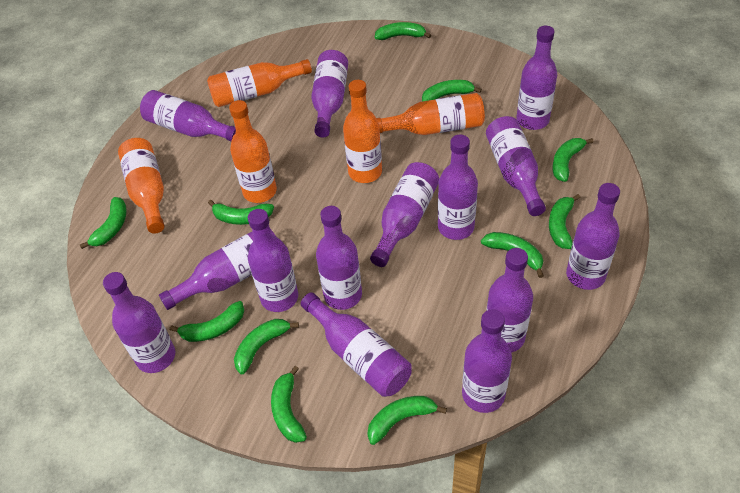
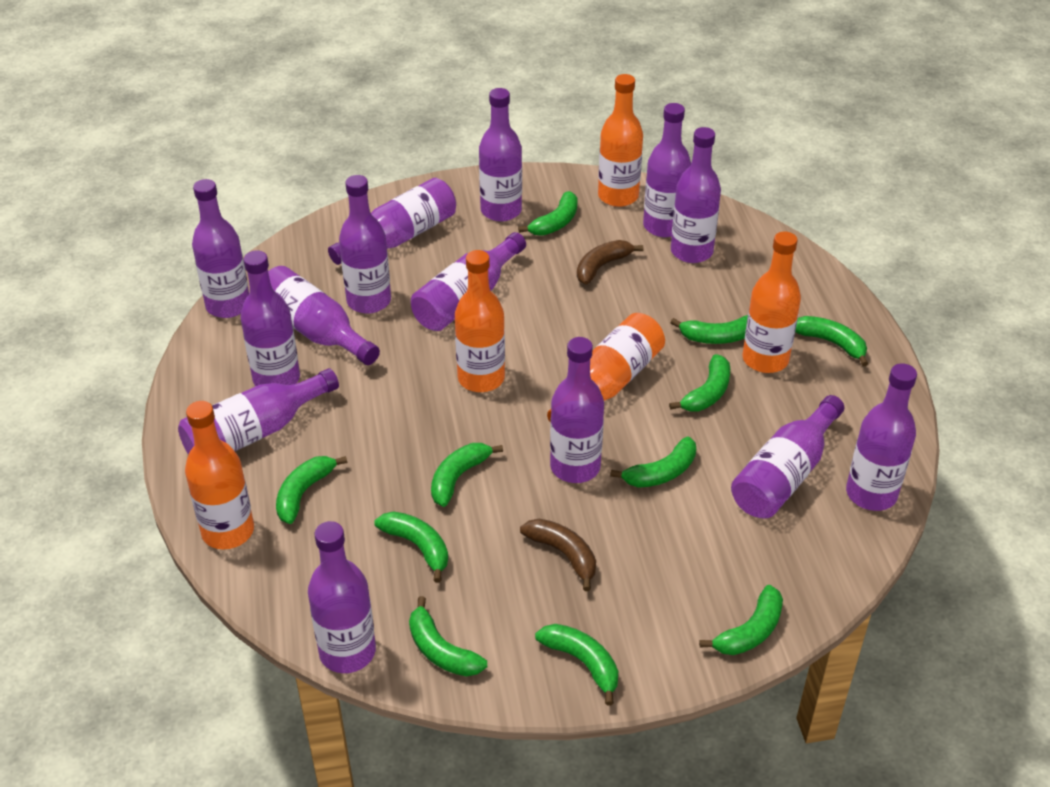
brown banana: 0 -> 2

